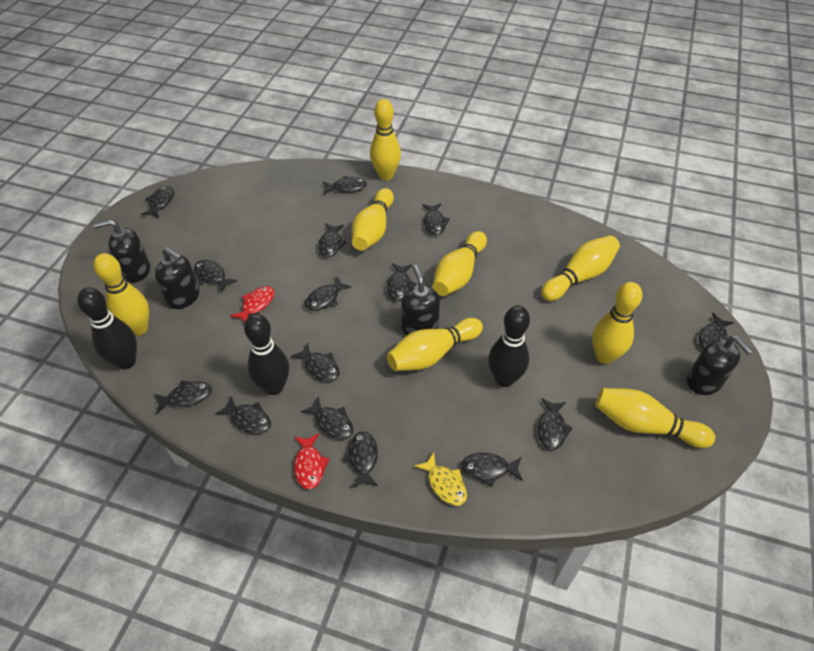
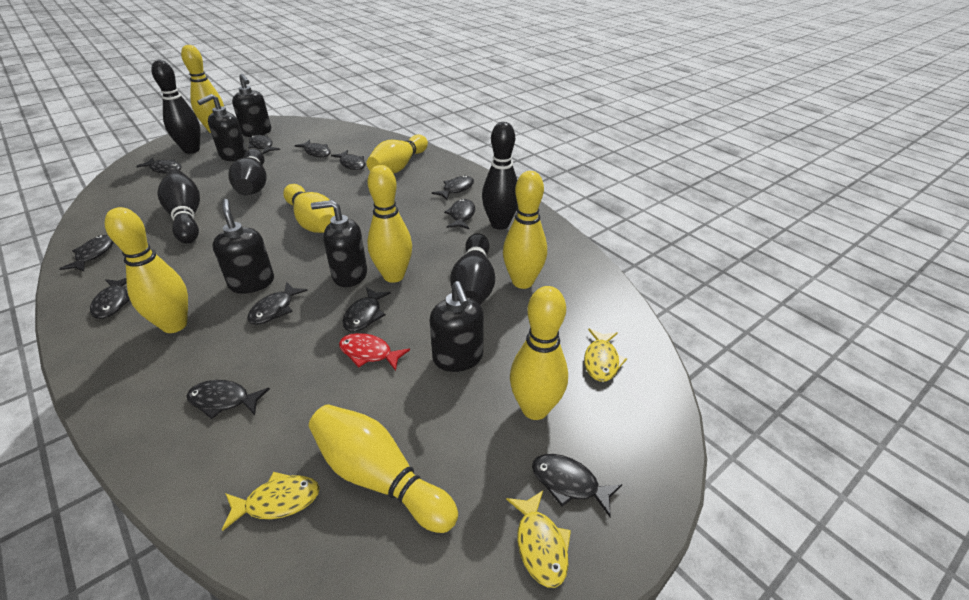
black bowling pin: 3 -> 5
black fish: 15 -> 12
black soap dispenser: 4 -> 5
red fish: 2 -> 1
yellow fish: 1 -> 3

